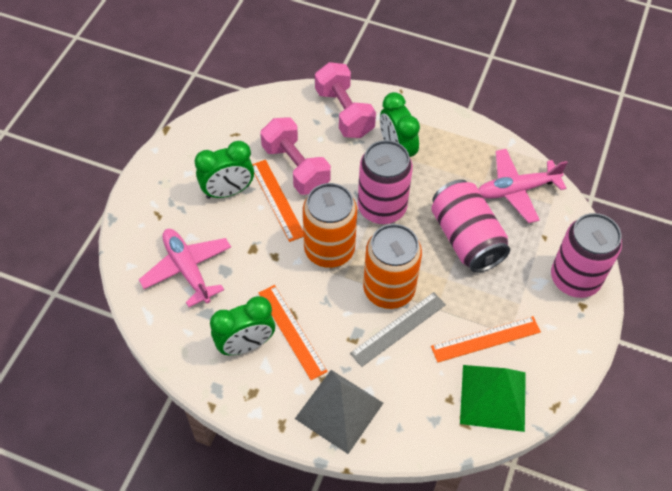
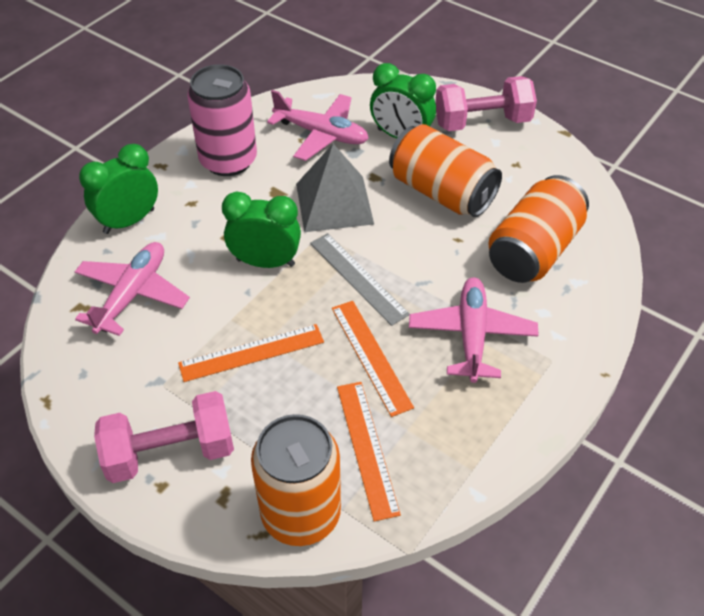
green pyramid: 1 -> 0
orange can: 2 -> 3
pink can: 3 -> 1
pink plane: 2 -> 3

